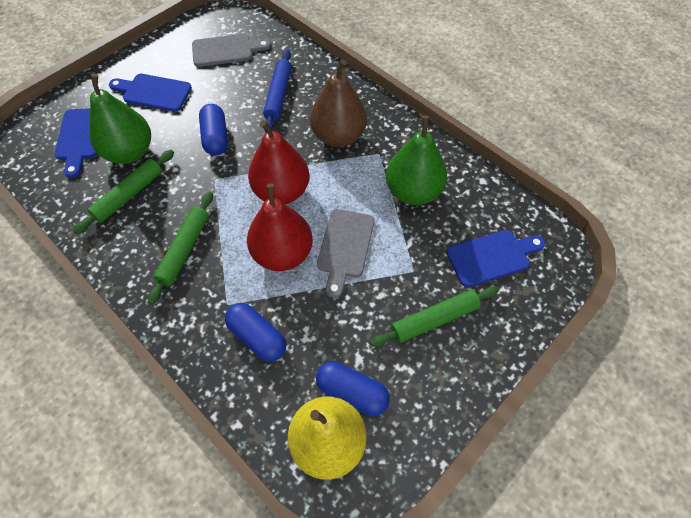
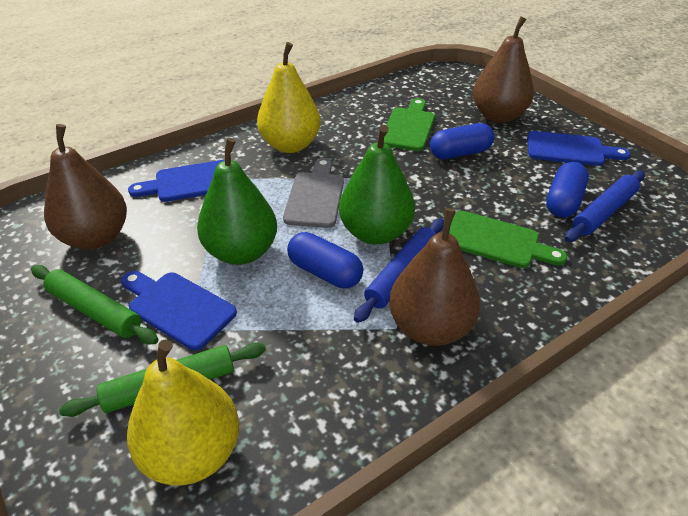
blue rolling pin: 1 -> 2
brown pear: 1 -> 3
green cutting board: 0 -> 2
green rolling pin: 3 -> 2
grey cutting board: 2 -> 1
red pear: 2 -> 0
yellow pear: 1 -> 2

